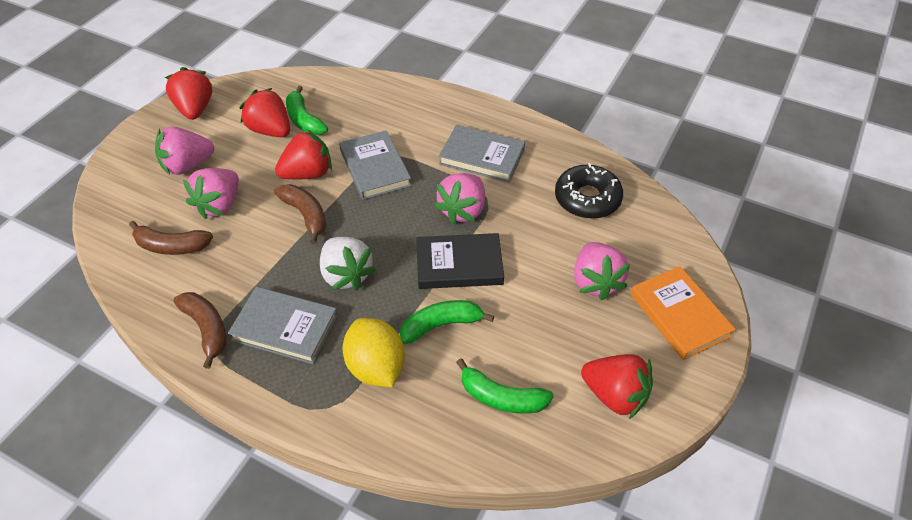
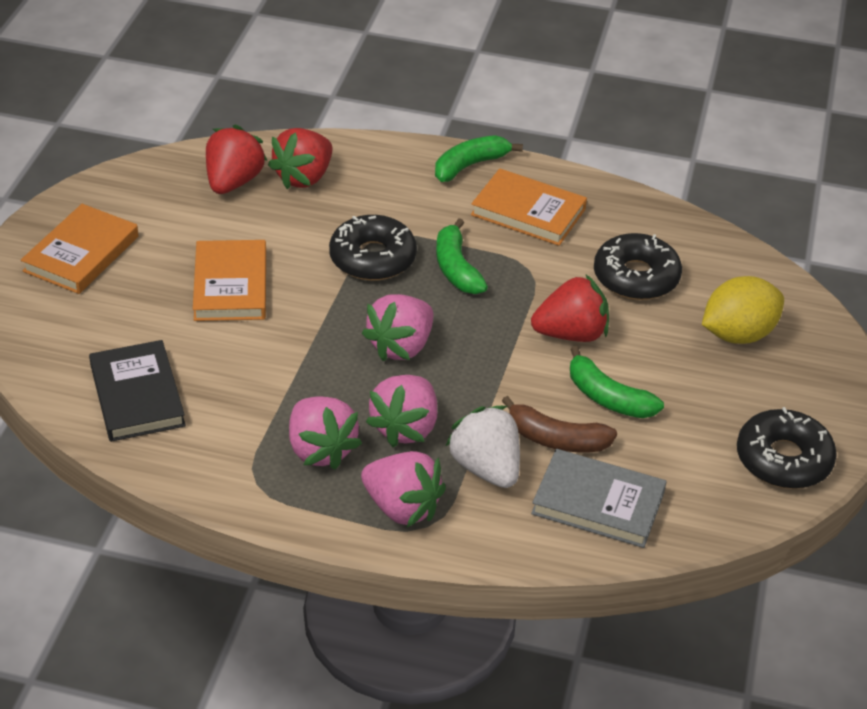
black donut: 1 -> 3
brown banana: 3 -> 1
grey book: 3 -> 1
orange book: 1 -> 3
red strawberry: 4 -> 3

